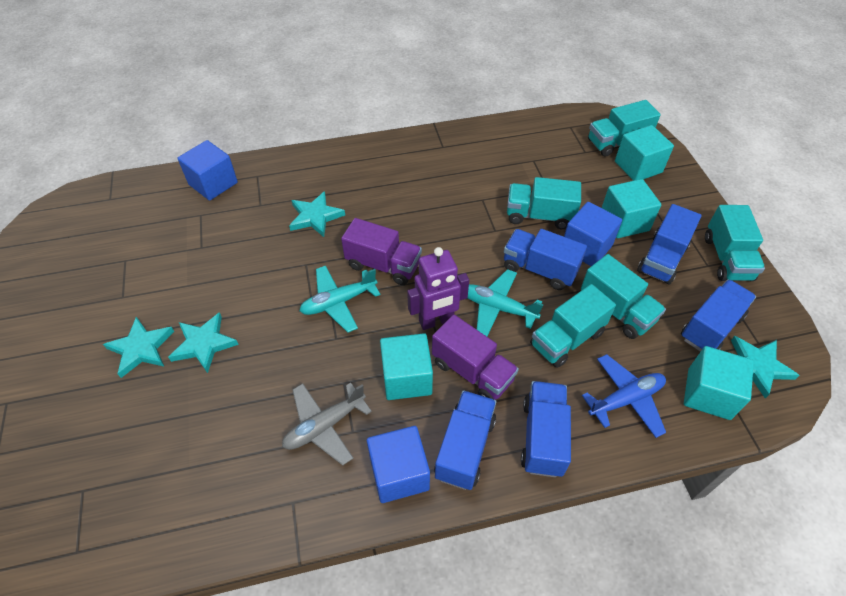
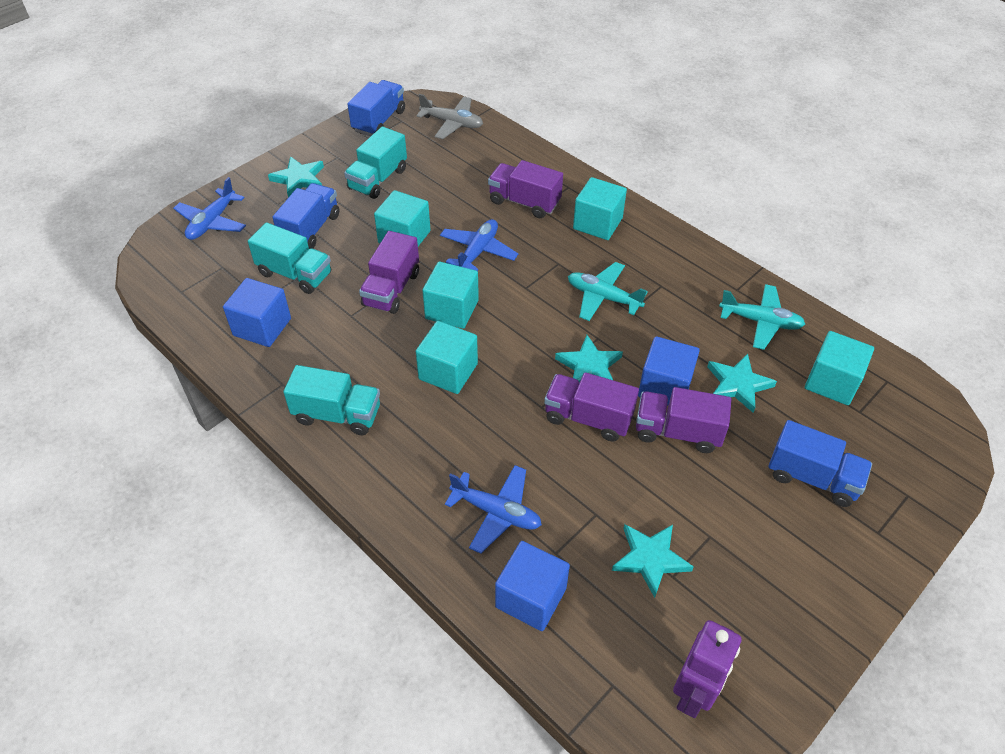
blue plane: 1 -> 3
blue truck: 5 -> 3
purple truck: 2 -> 4
turquoise cube: 4 -> 5
turquoise truck: 5 -> 3

